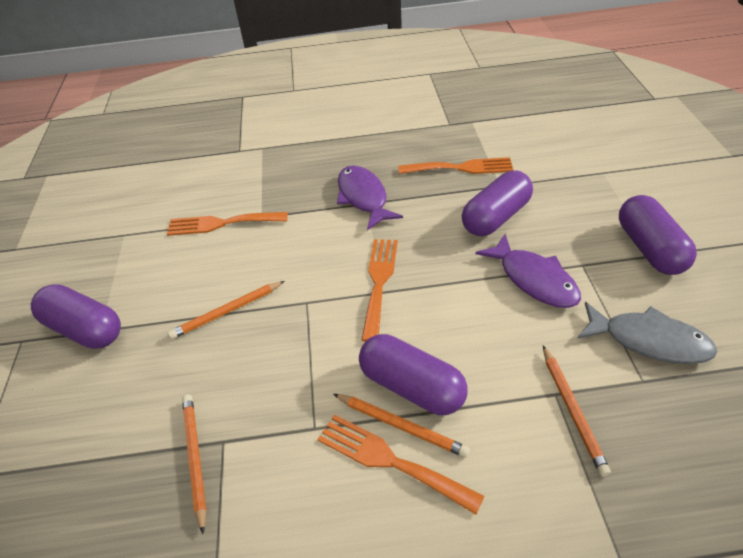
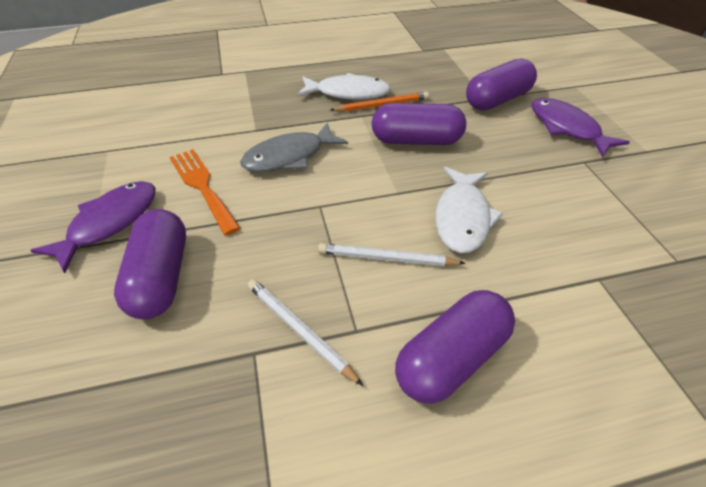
orange fork: 4 -> 1
orange pencil: 4 -> 1
white fish: 0 -> 2
white pencil: 0 -> 2

